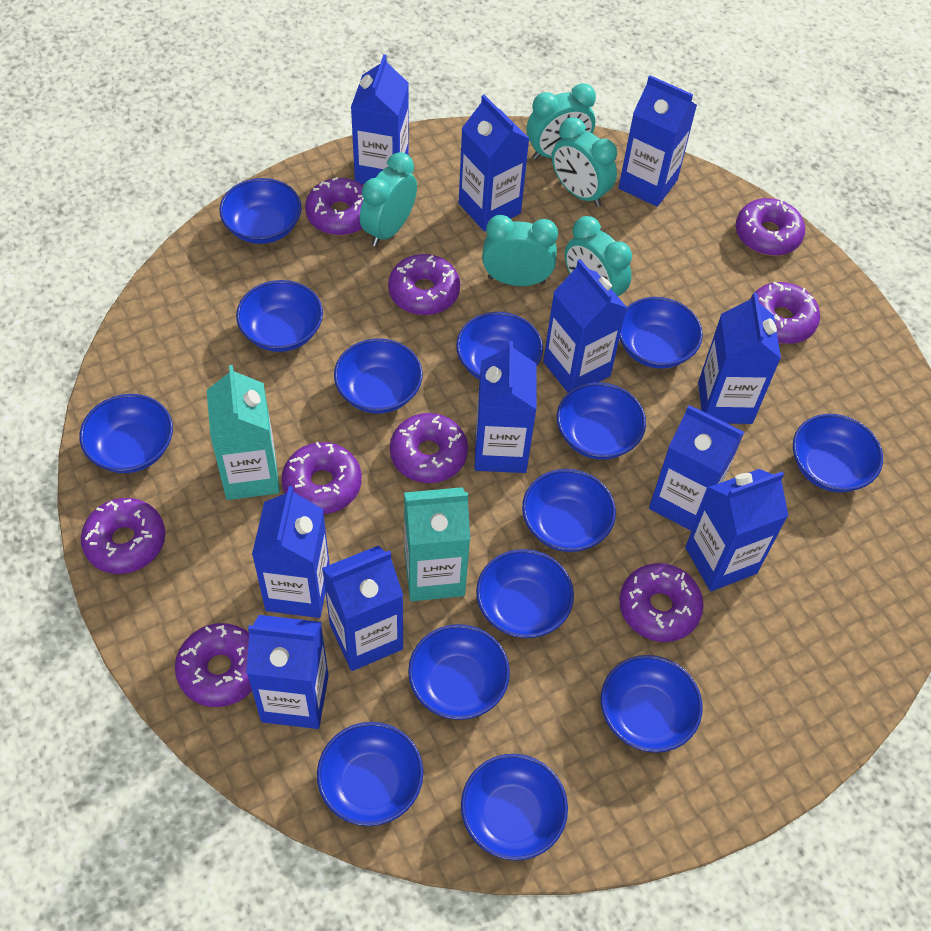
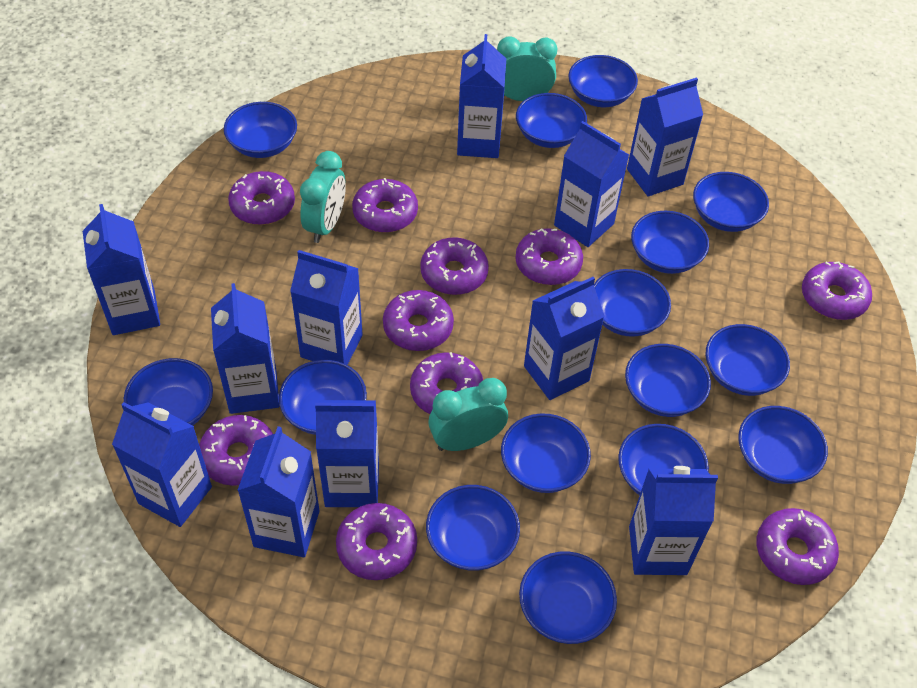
blue bowl: 14 -> 15
purple donut: 9 -> 10
turquoise carton: 2 -> 0
turquoise clock: 5 -> 3

